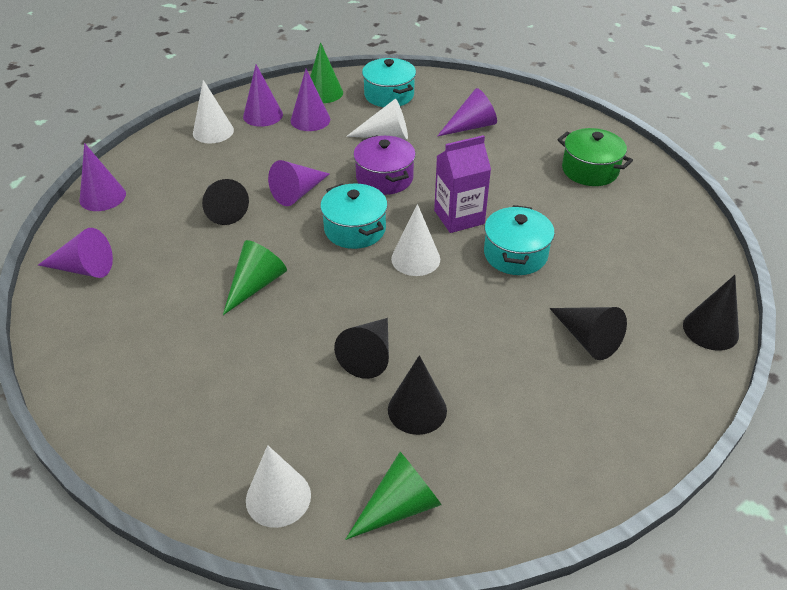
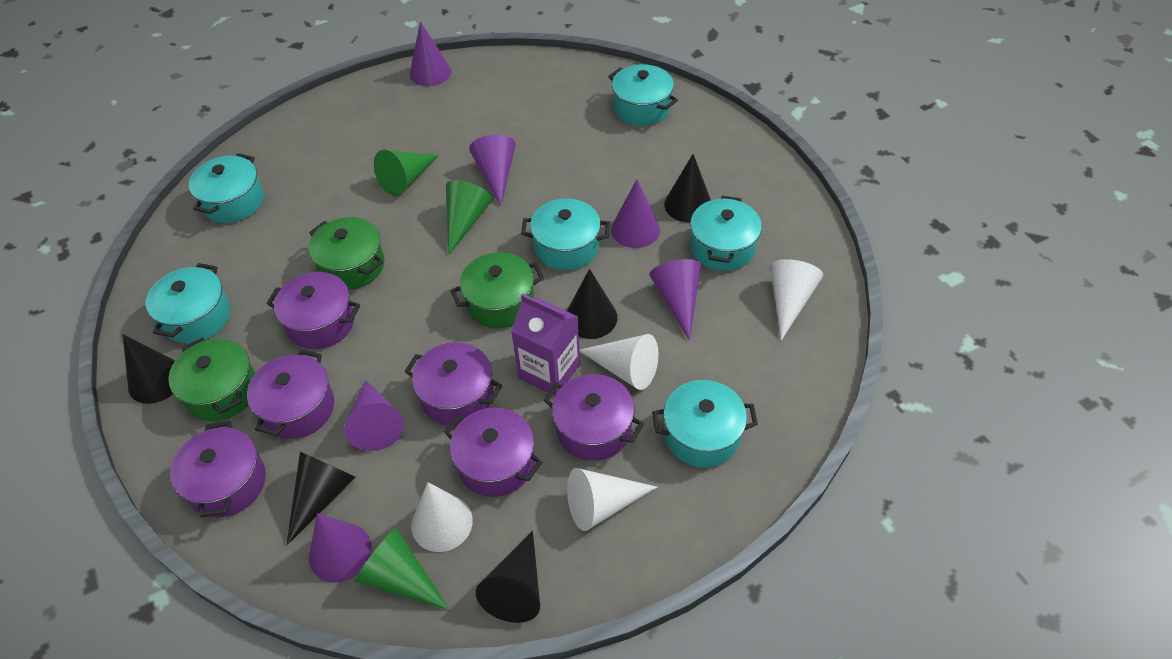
green pot: 1 -> 3
purple pot: 1 -> 6
turquoise pot: 3 -> 6

